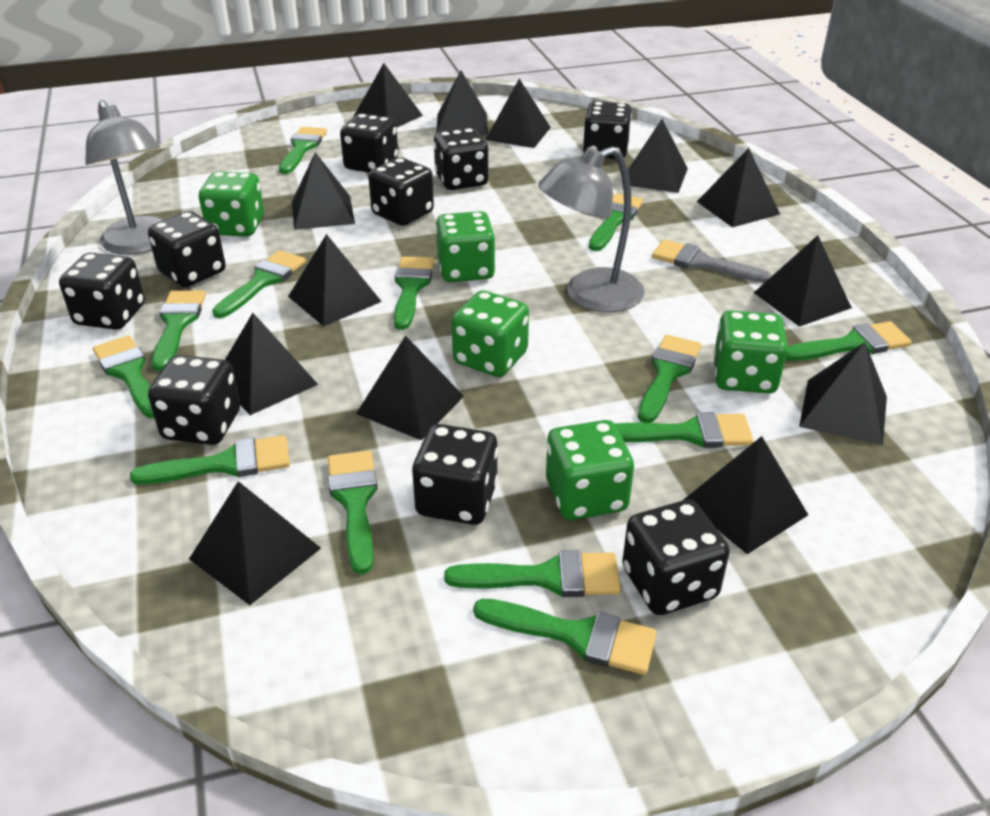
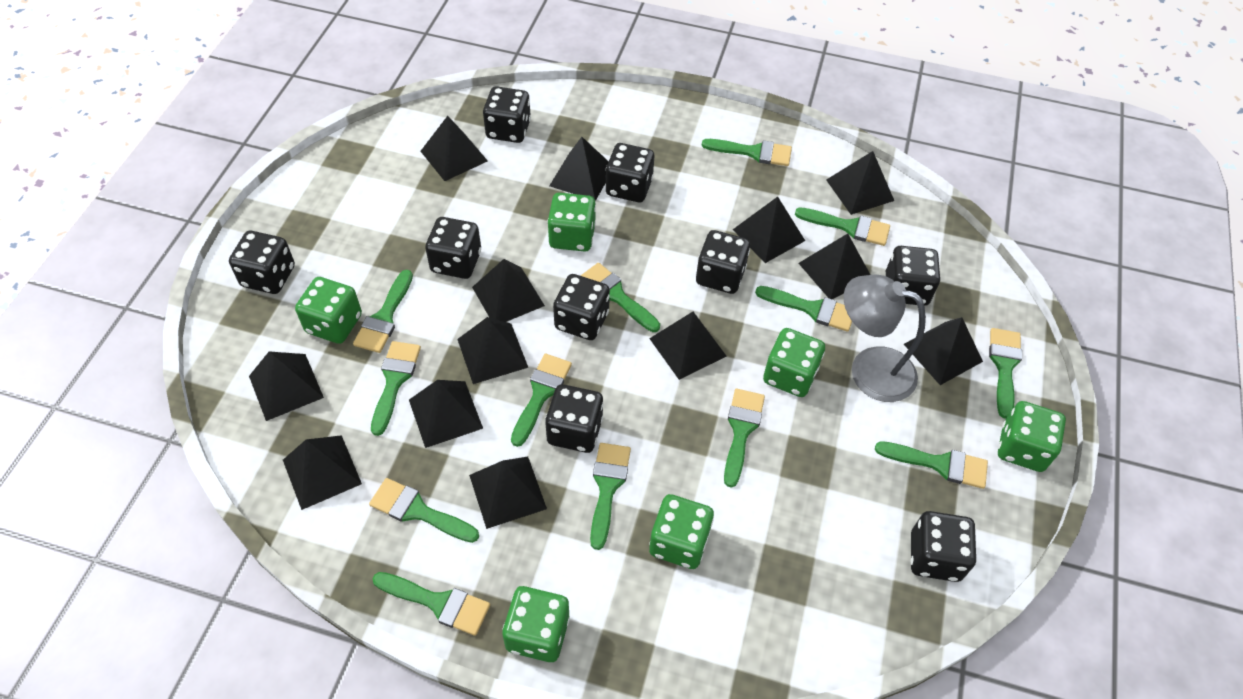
green dice: 5 -> 6
grey brush: 1 -> 0
grey lamp: 2 -> 1

